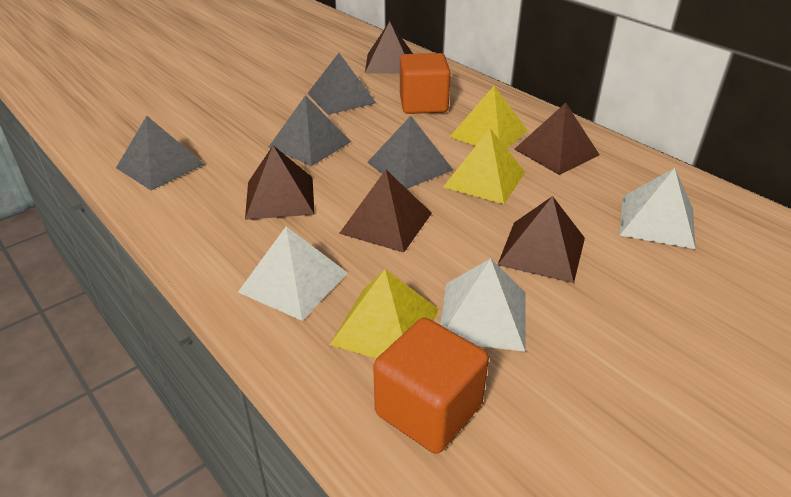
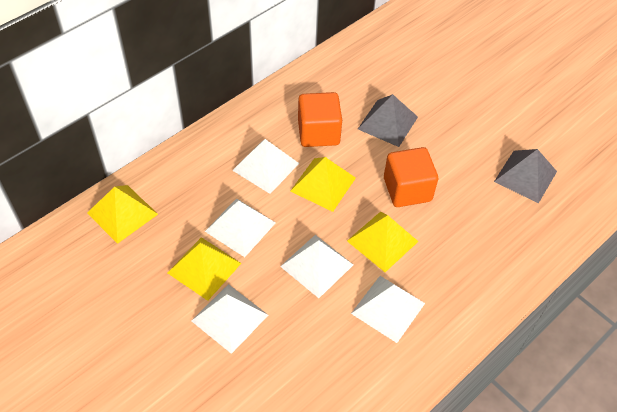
brown pyramid: 5 -> 0
grey pyramid: 4 -> 2
white pyramid: 3 -> 5
yellow pyramid: 3 -> 4

